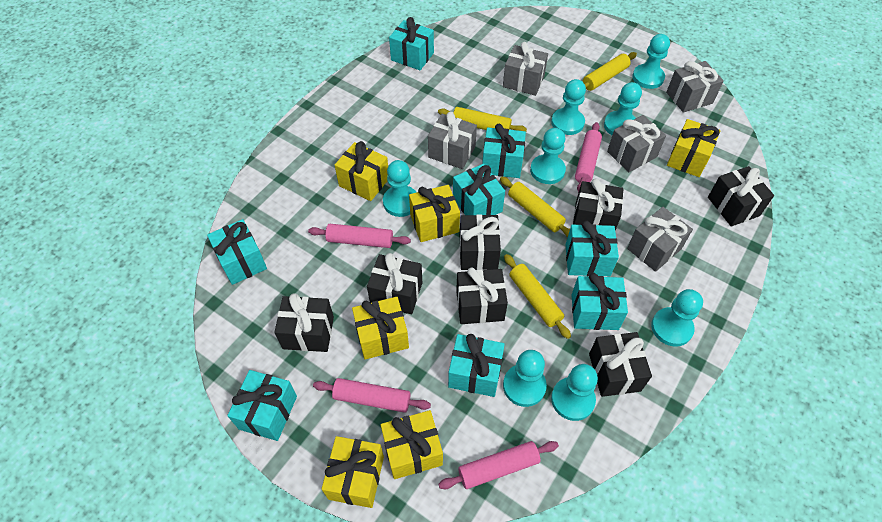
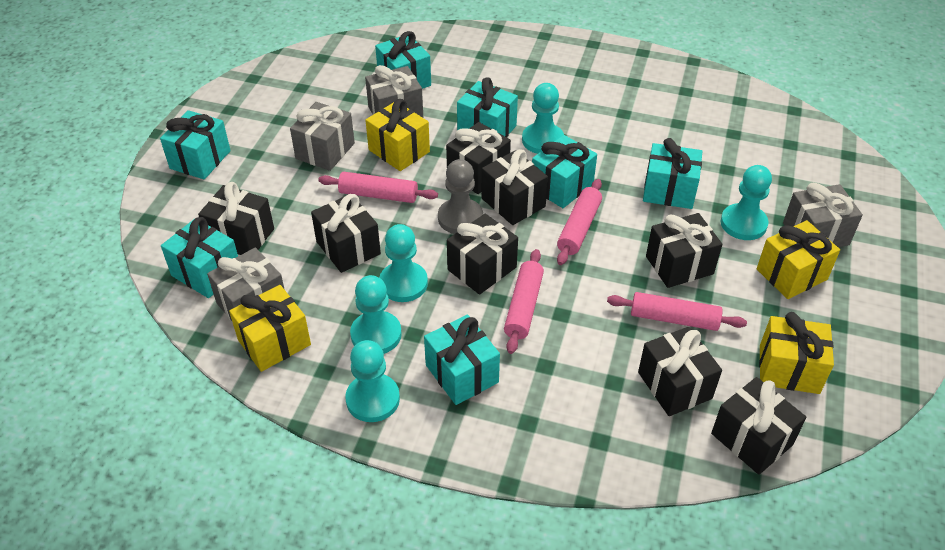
black gift: 7 -> 8
grey gift: 5 -> 4
grey pawn: 0 -> 1
turquoise gift: 8 -> 7
turquoise pawn: 8 -> 5
yellow gift: 6 -> 4
yellow rolling pin: 4 -> 0

